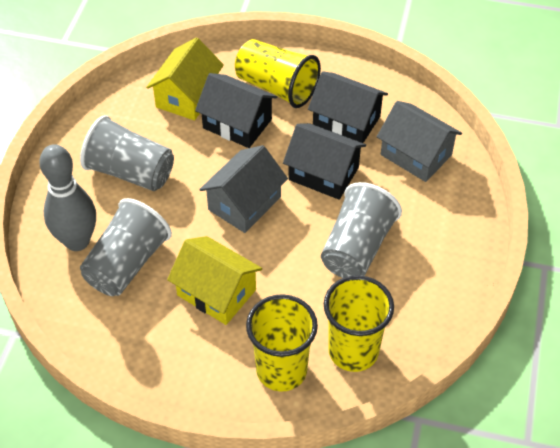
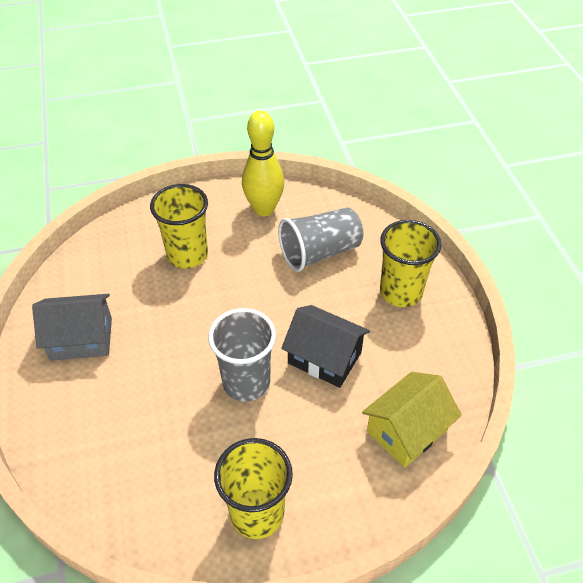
black house: 3 -> 1
grey bowling pin: 1 -> 0
grey cup: 3 -> 2
grey house: 2 -> 1
yellow bowling pin: 0 -> 1
yellow house: 2 -> 1

